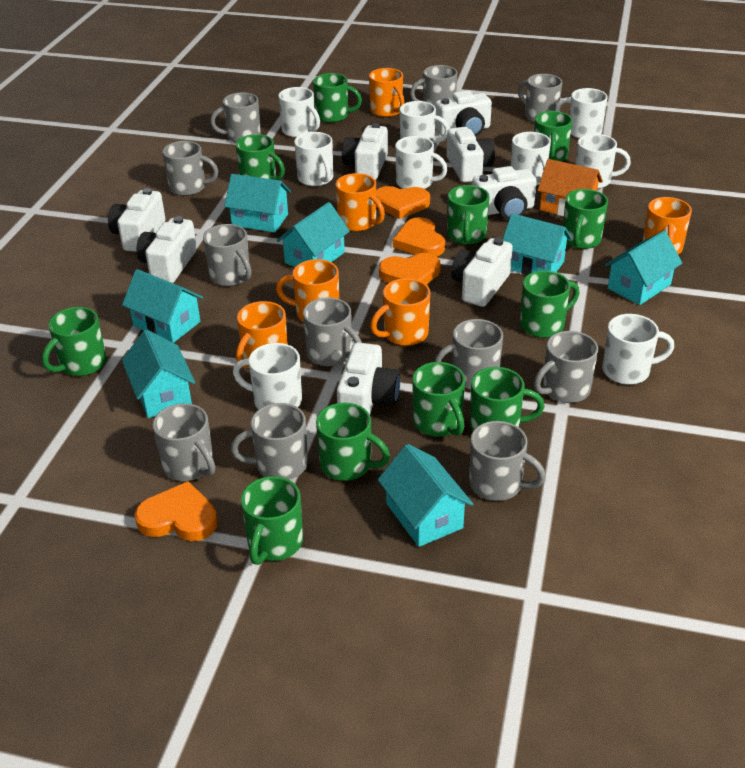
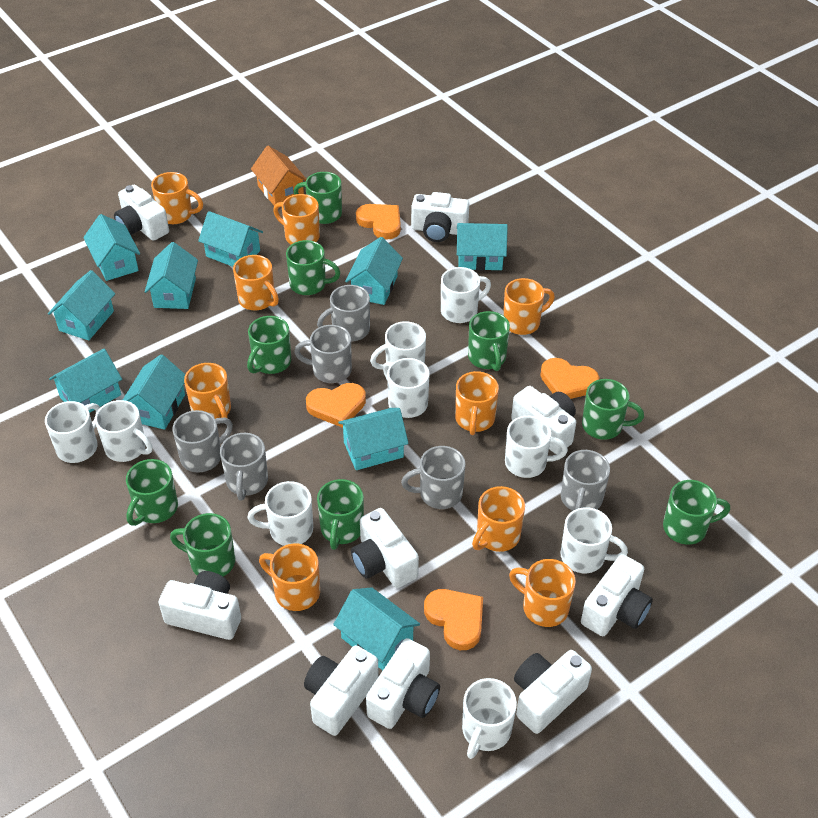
green mug: 11 -> 9
grey mug: 11 -> 6
orange mug: 6 -> 9
turquoise house: 7 -> 10
white camera: 8 -> 9

